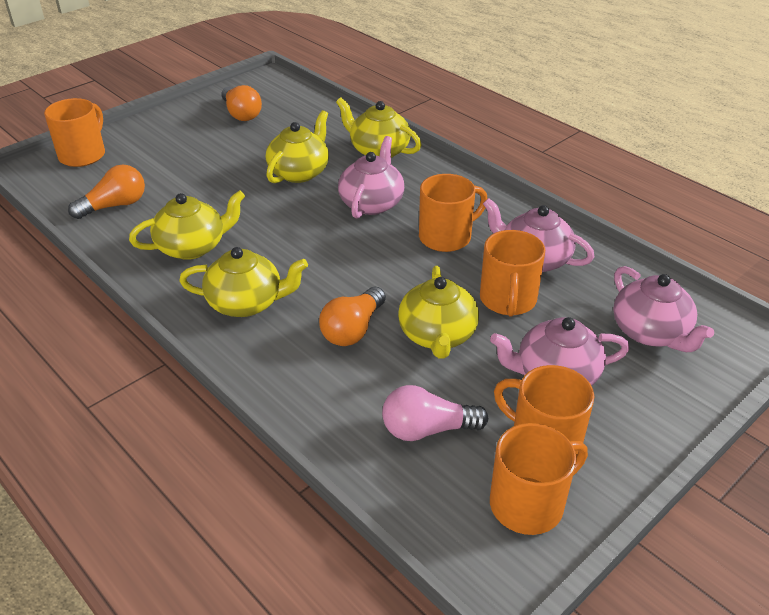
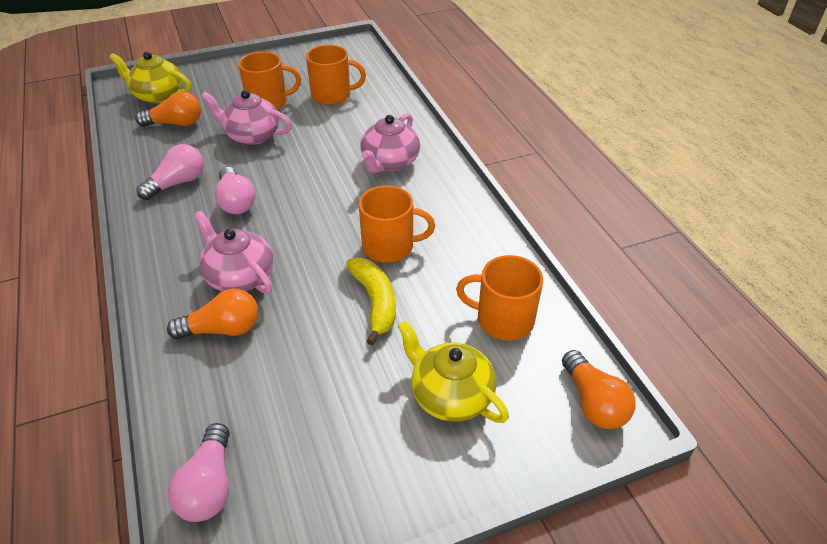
orange mug: 5 -> 4
pink light bulb: 1 -> 3
pink teapot: 4 -> 3
yellow banana: 0 -> 1
yellow teapot: 5 -> 2

